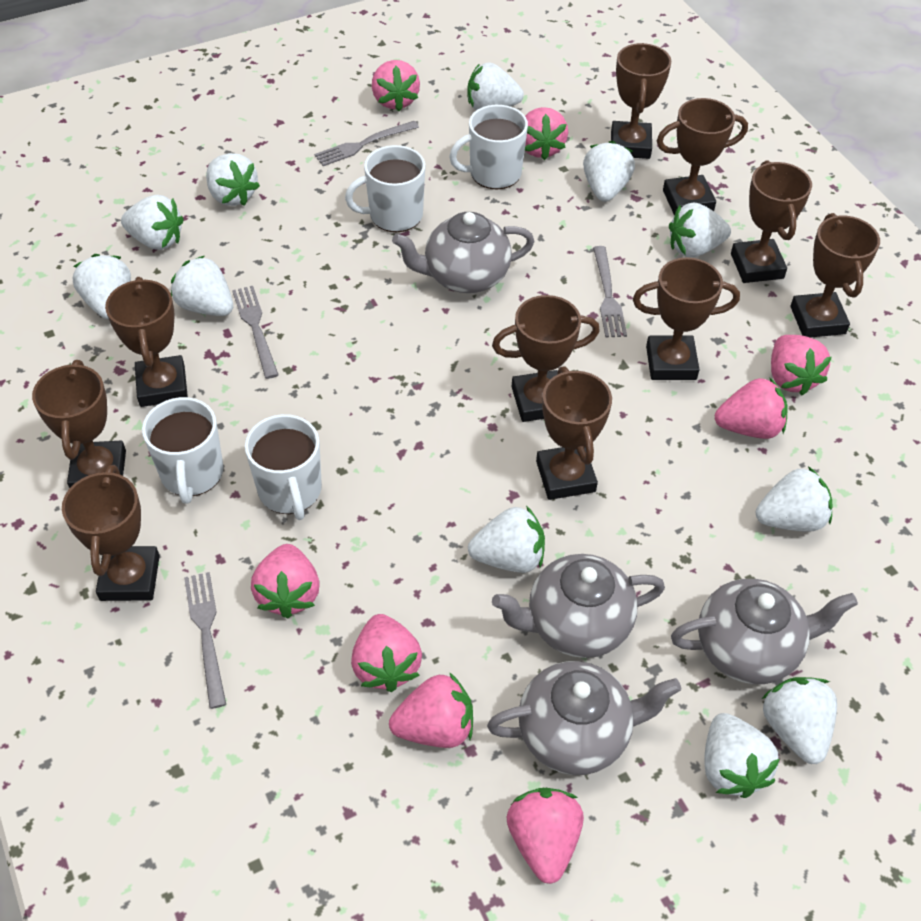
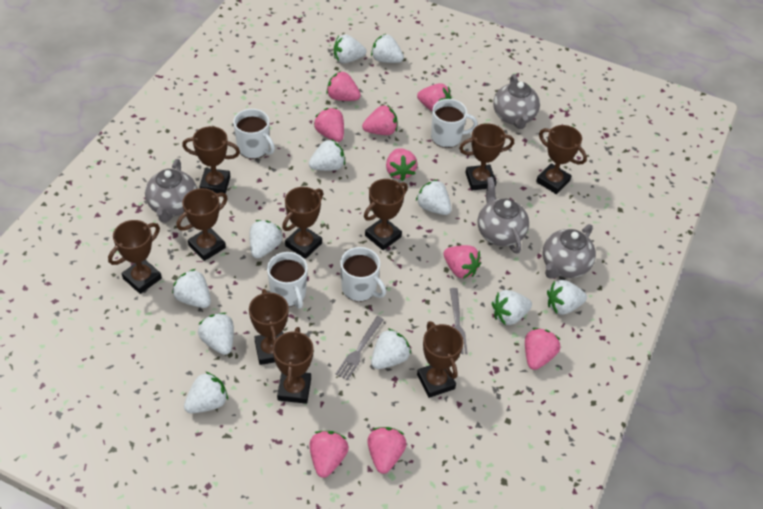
grey fork: 4 -> 2
pink strawberry: 8 -> 9

